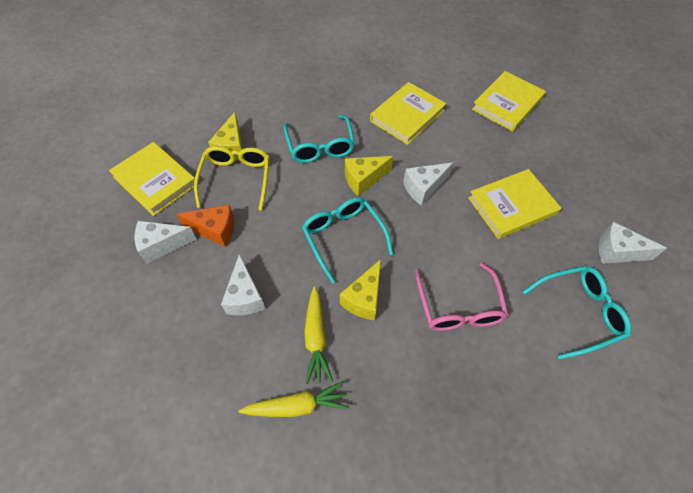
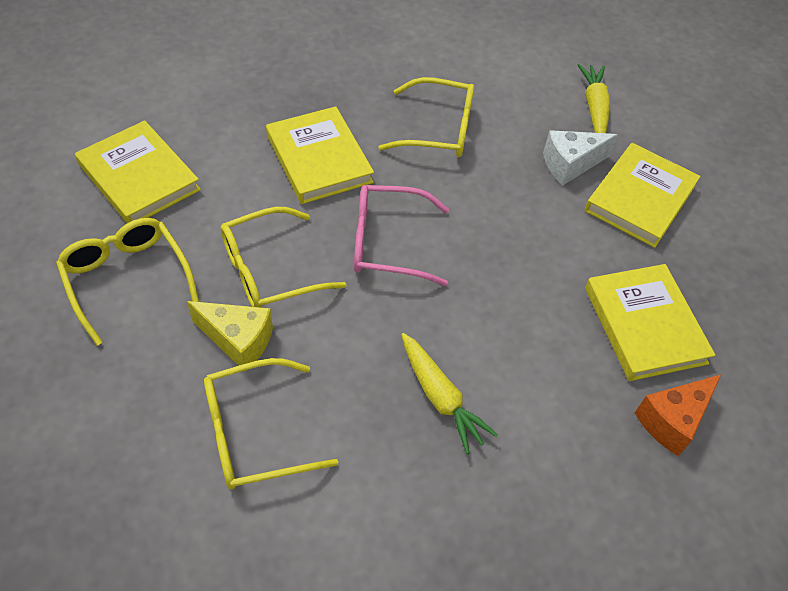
turquoise glasses: 3 -> 0
white cheese: 4 -> 1
yellow cheese: 3 -> 1
yellow glasses: 1 -> 4

